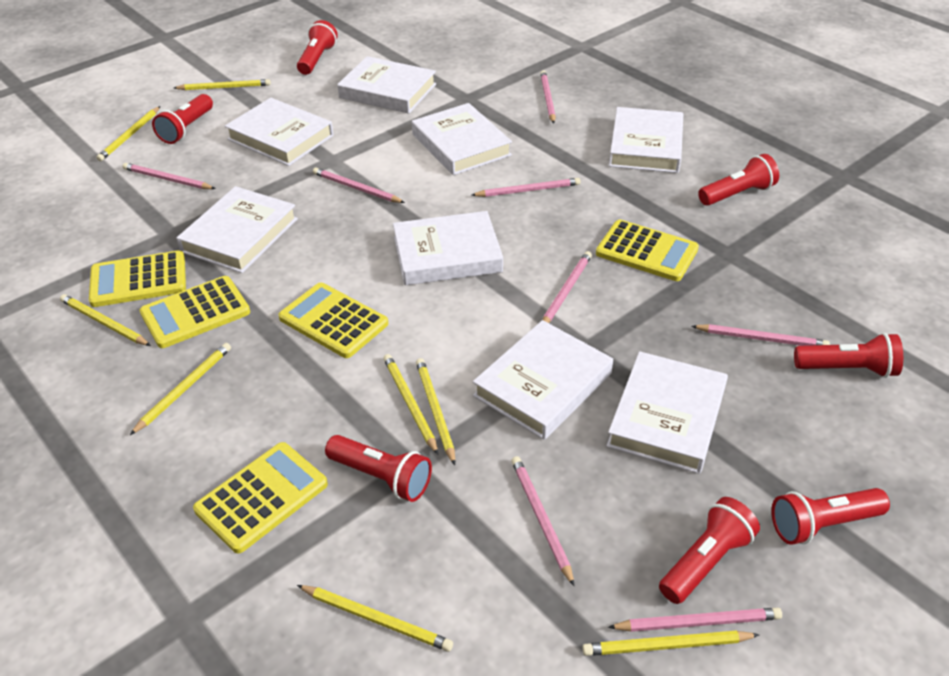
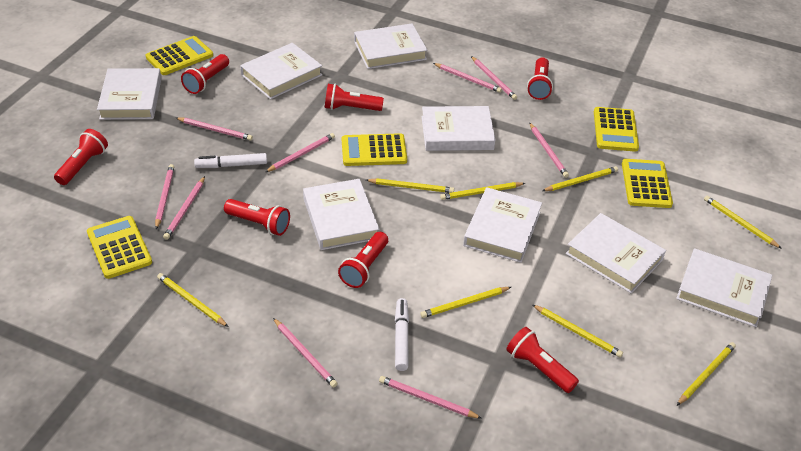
pink pencil: 8 -> 9
white marker: 0 -> 2

